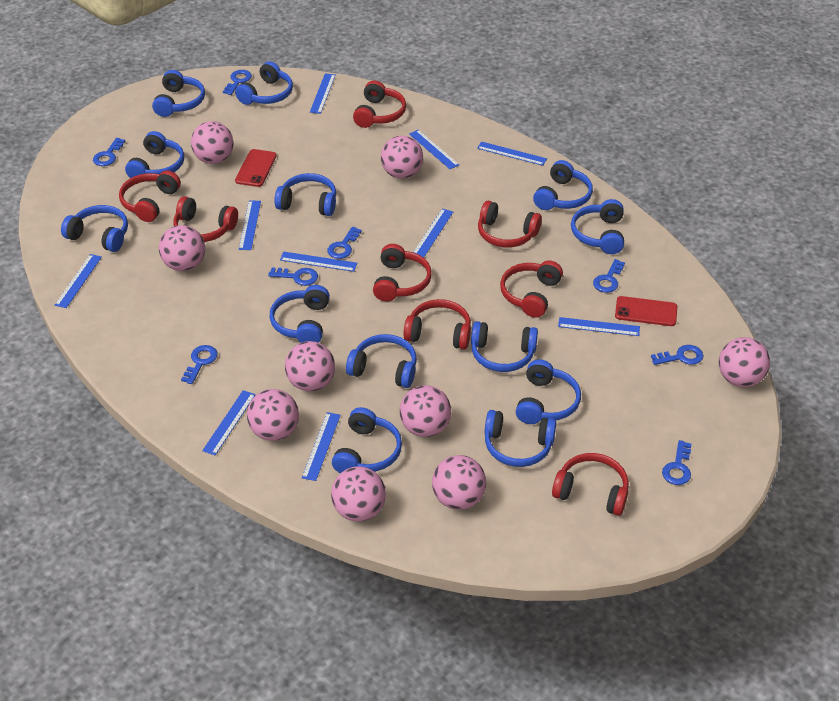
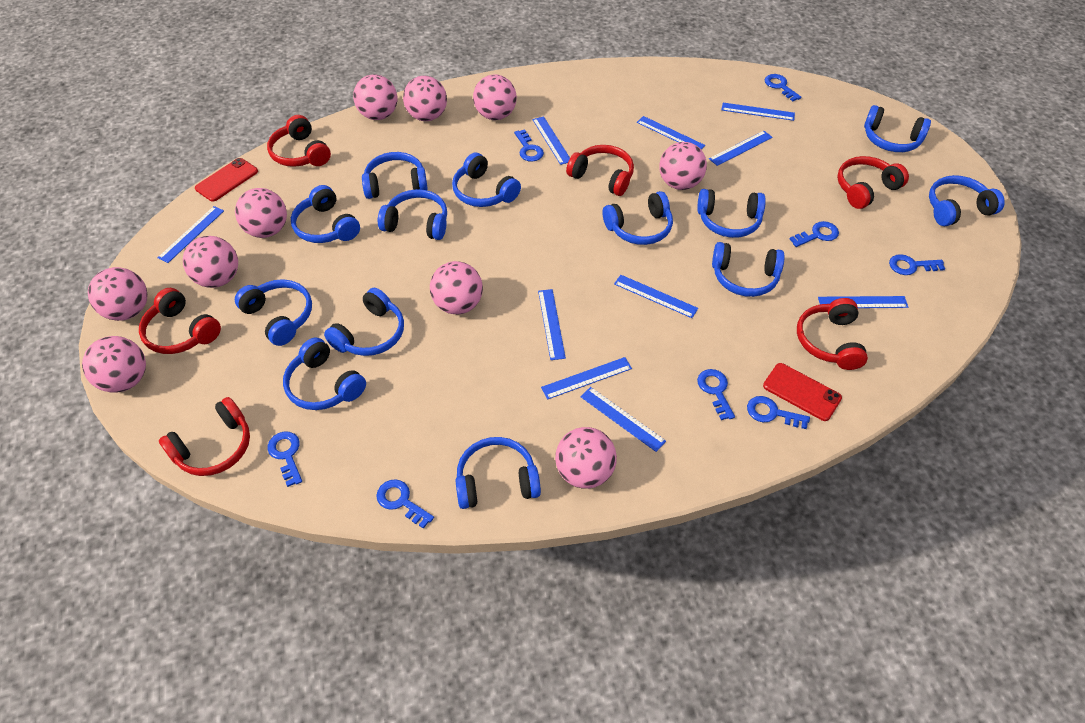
pink ball: 9 -> 10
red headphones: 8 -> 6

